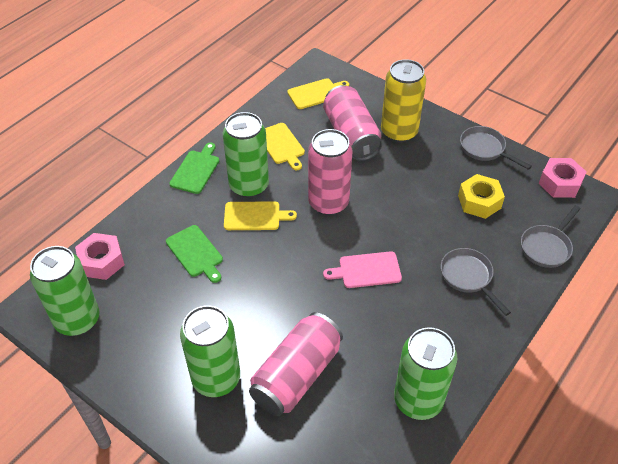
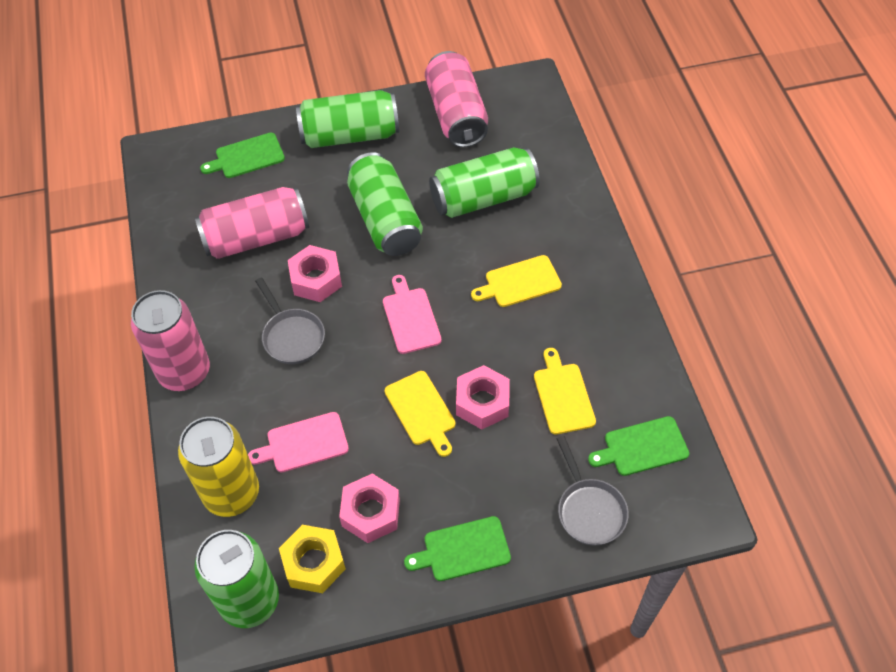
green cutting board: 2 -> 3
grey pan: 3 -> 2
pink cutting board: 1 -> 2
pink nut: 2 -> 3

